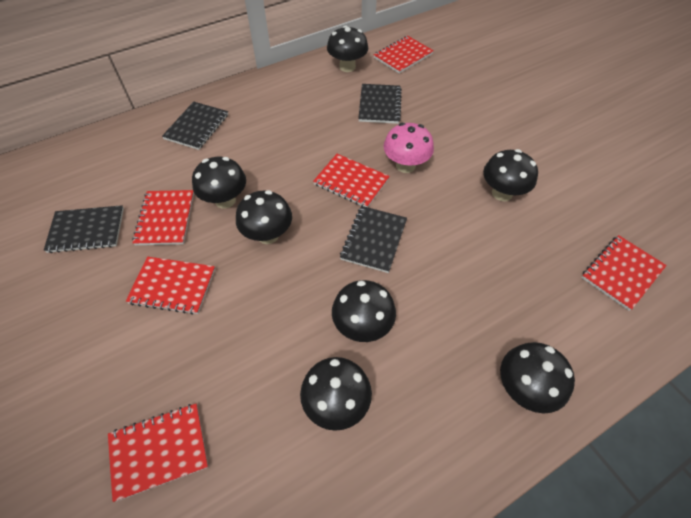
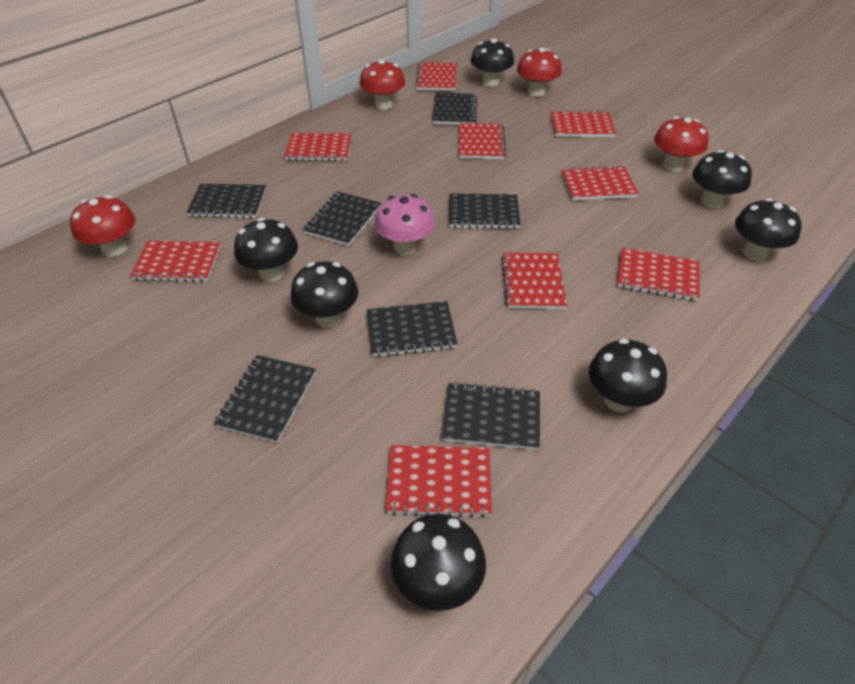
black notebook: 4 -> 7
red mushroom: 0 -> 4
red notebook: 6 -> 9

